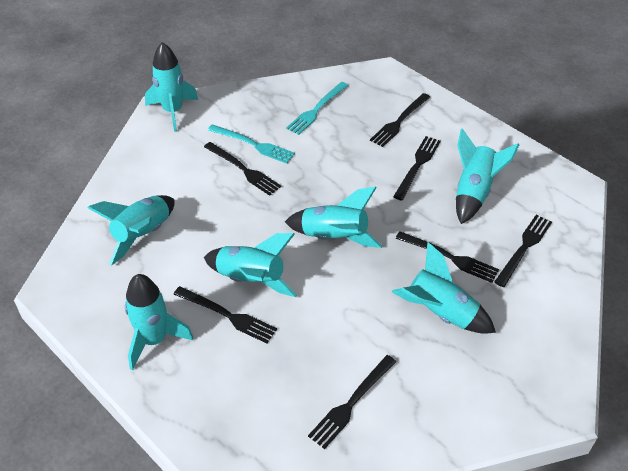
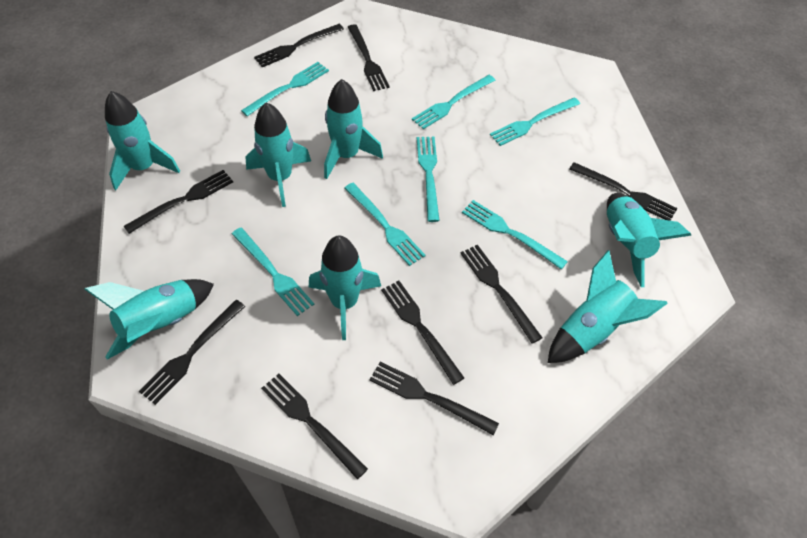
black fork: 7 -> 9
turquoise fork: 2 -> 7

